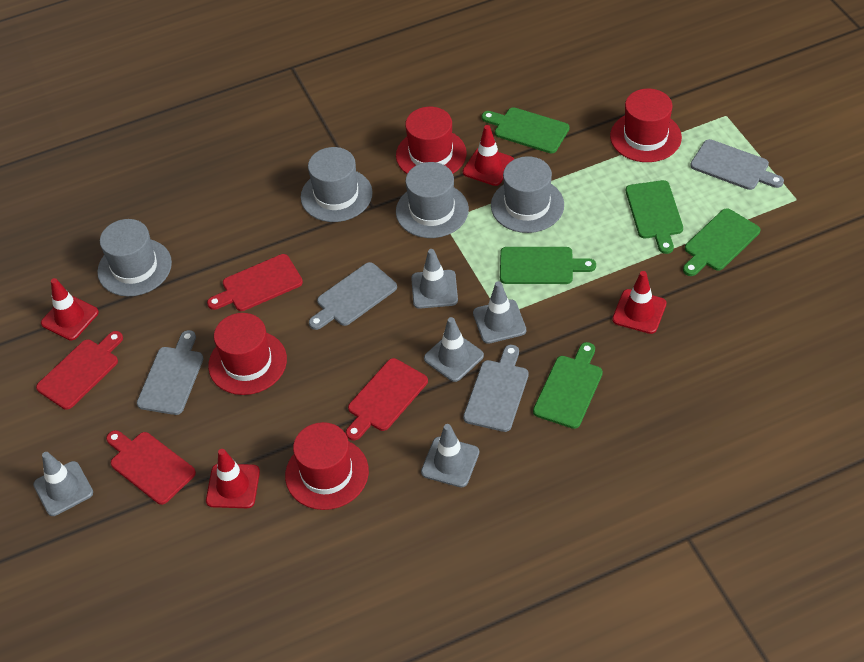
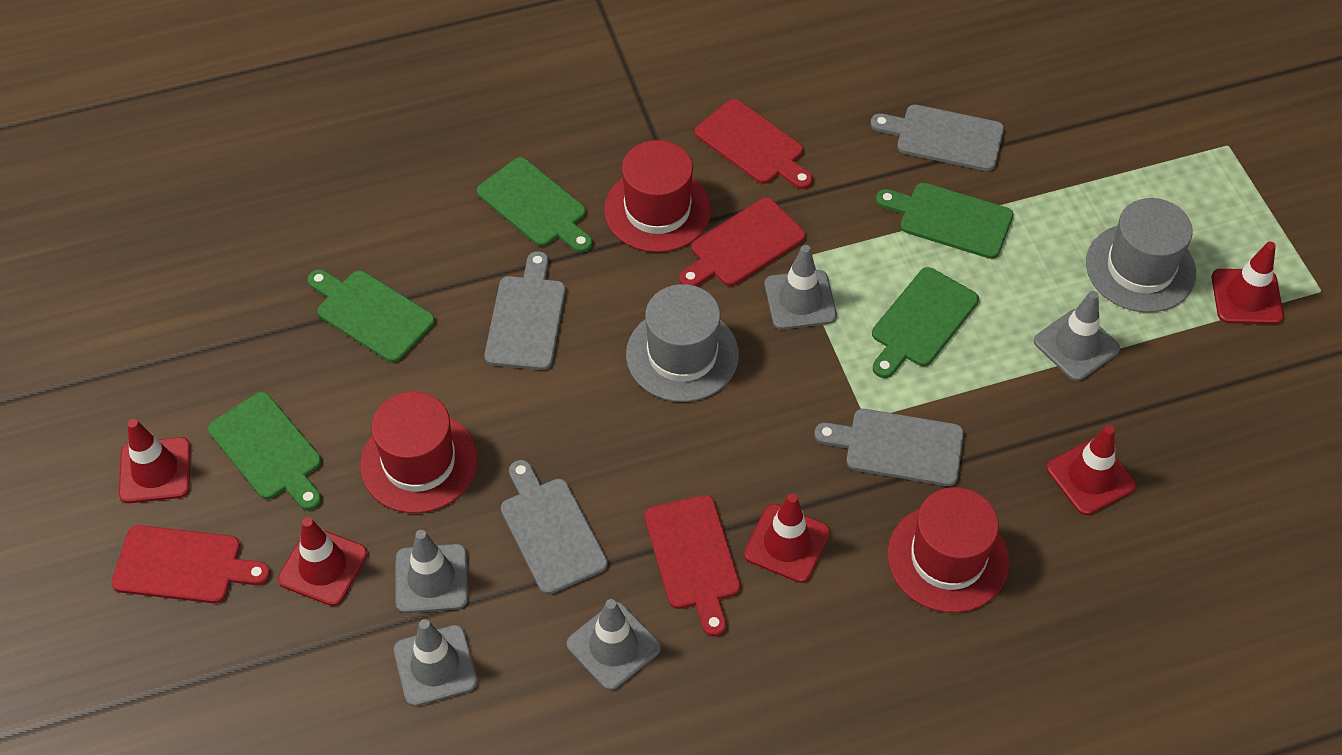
grey hat: 4 -> 2
red hat: 4 -> 3
red traffic cone: 4 -> 5

